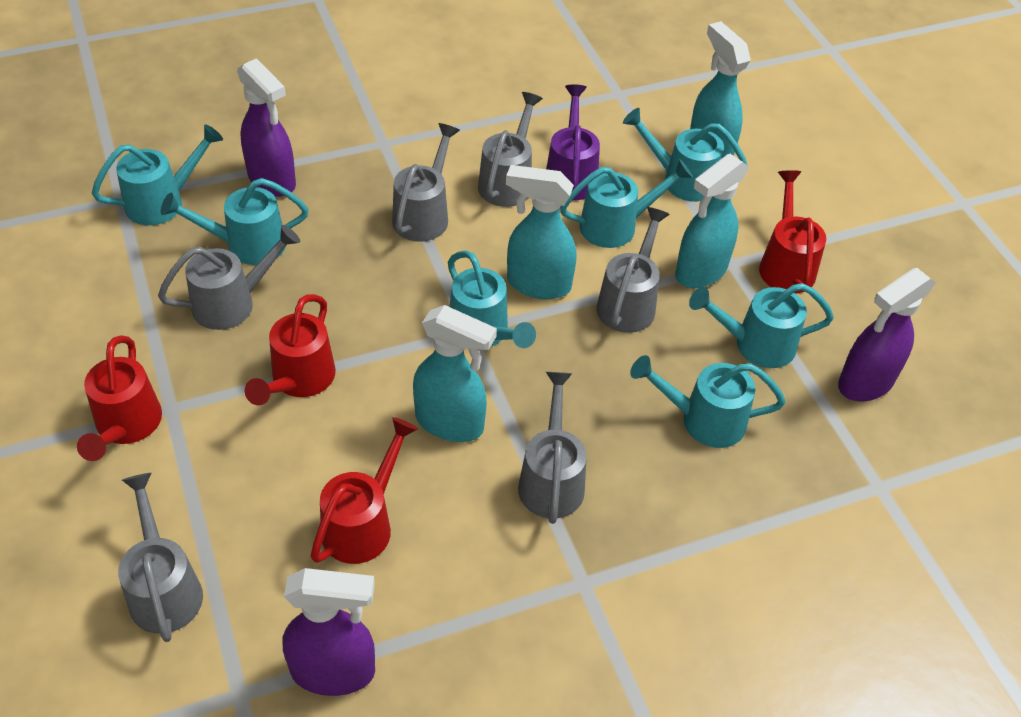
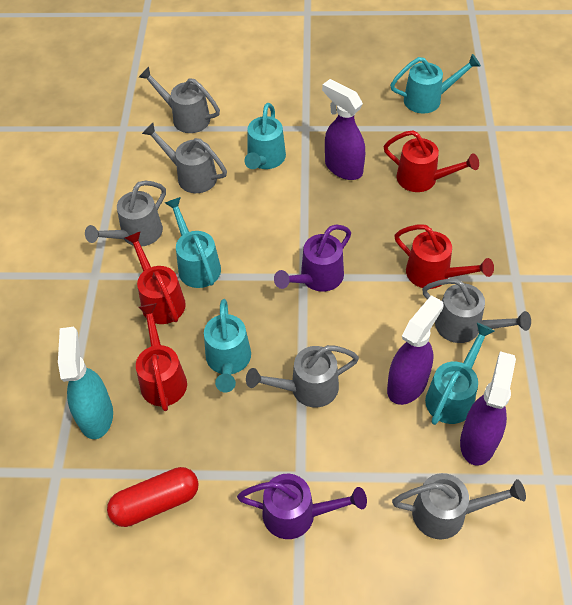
purple watering can: 1 -> 2
red capsule: 0 -> 1
turquoise spray bottle: 4 -> 1
turquoise watering can: 7 -> 5

